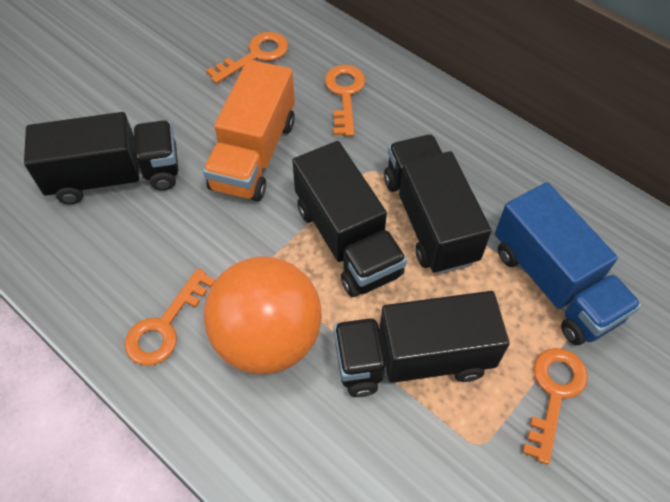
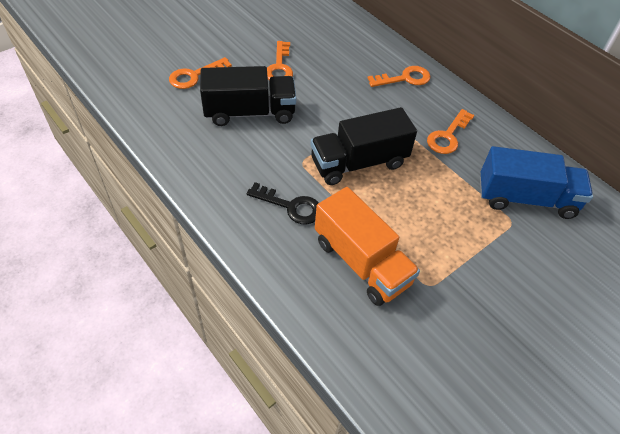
black key: 0 -> 1
black truck: 4 -> 2
orange ball: 1 -> 0

